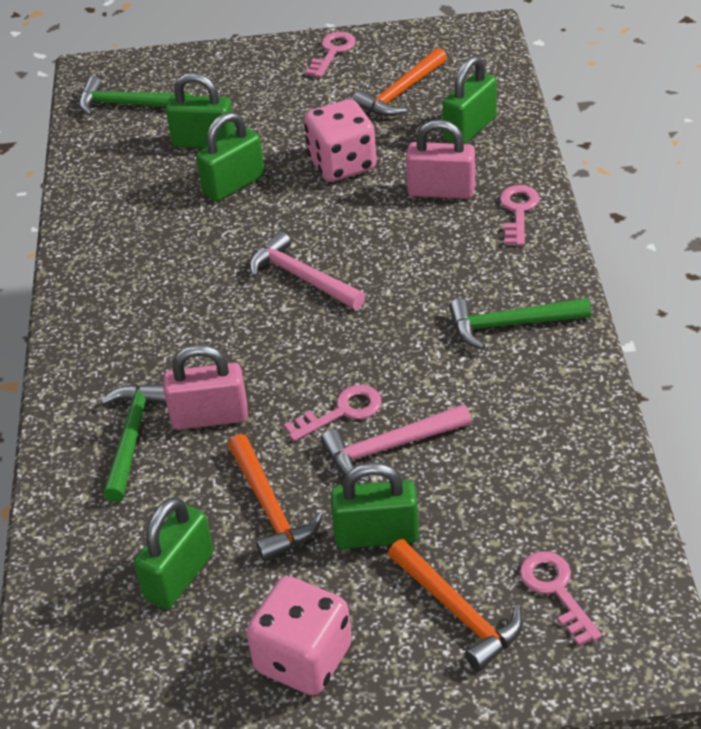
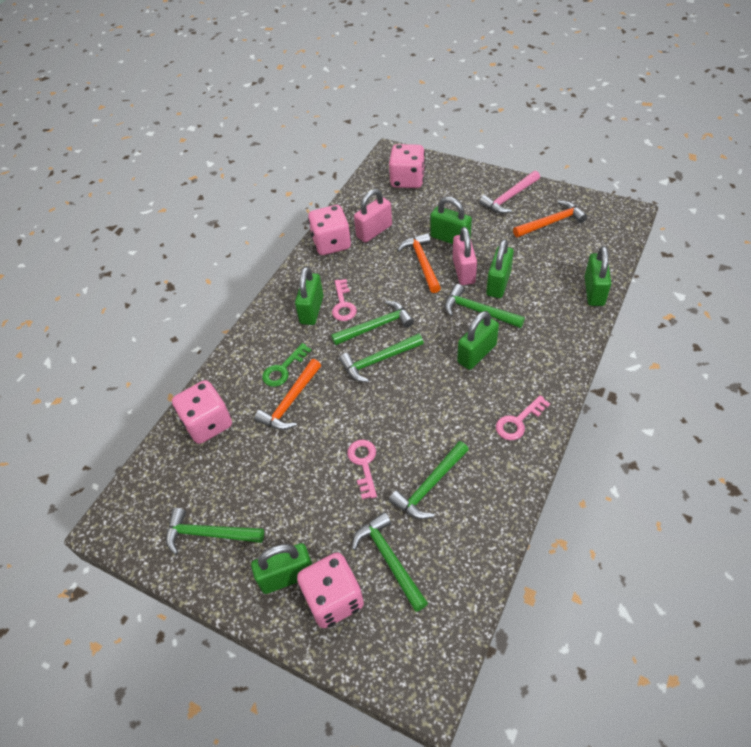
green hammer: 3 -> 6
green key: 0 -> 1
green padlock: 5 -> 6
pink dice: 2 -> 4
pink hammer: 2 -> 1
pink key: 4 -> 3

